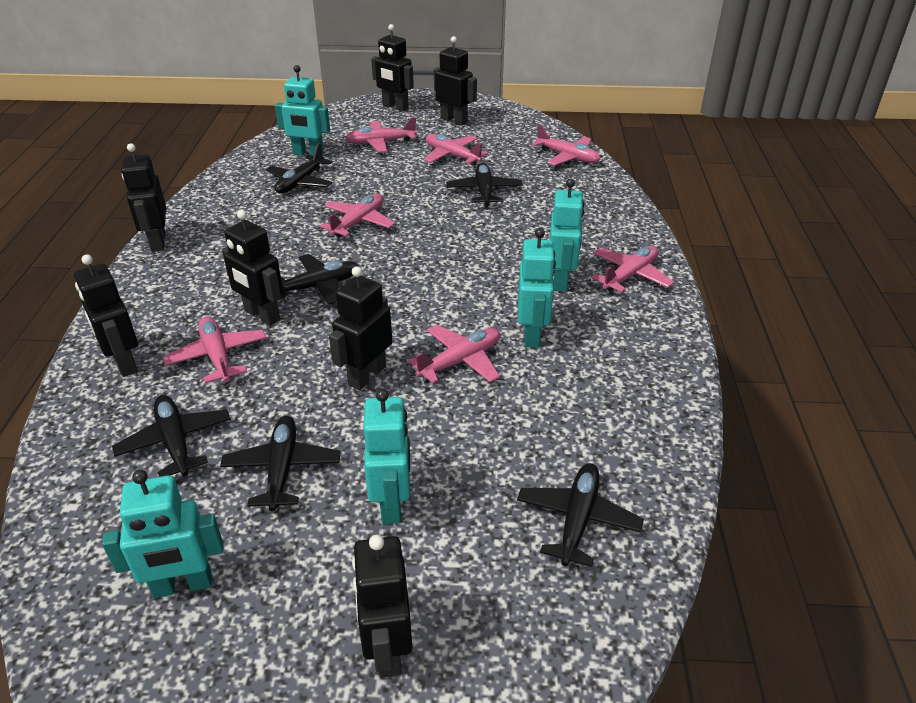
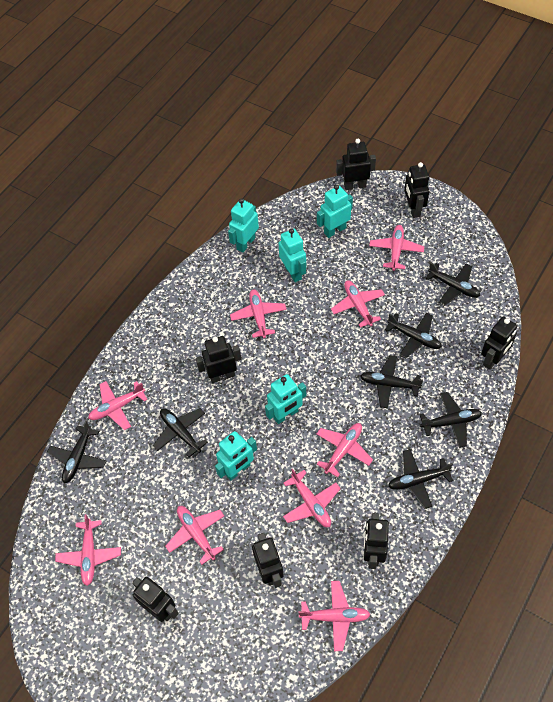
black plane: 6 -> 7
pink plane: 7 -> 9

